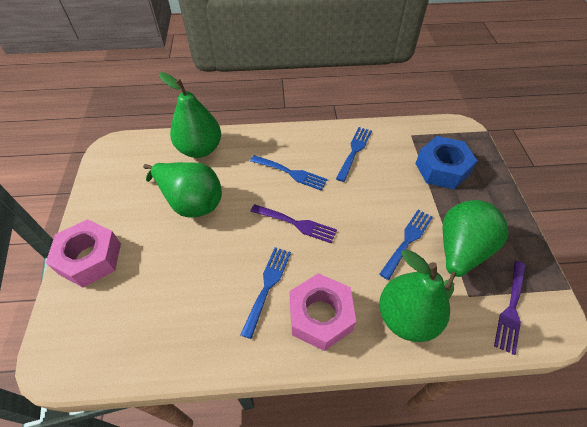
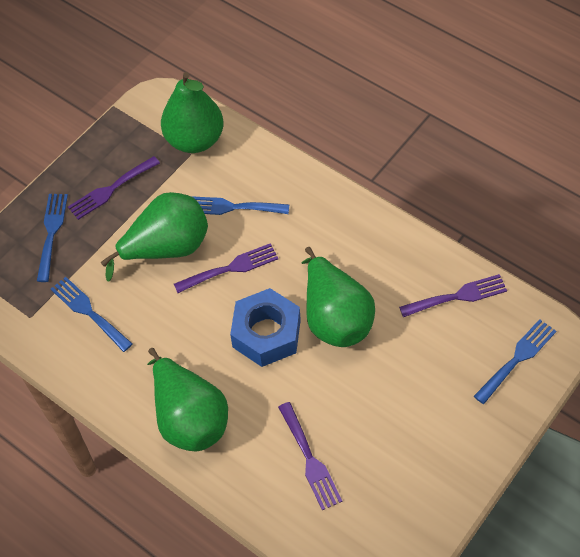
pink nut: 2 -> 0
purple fork: 2 -> 4

